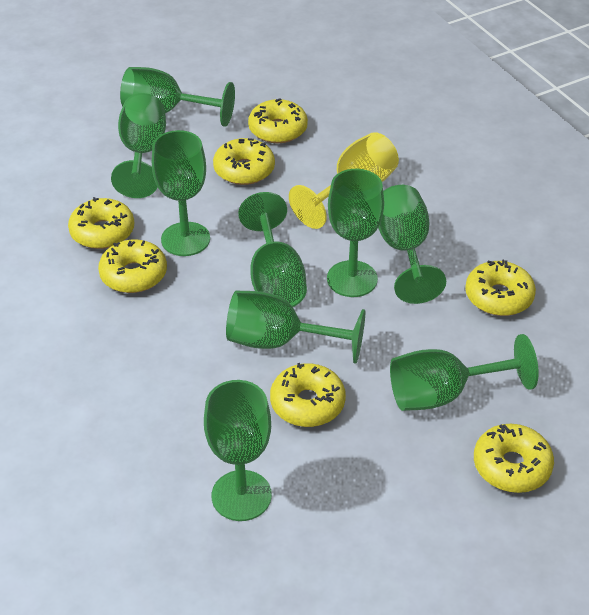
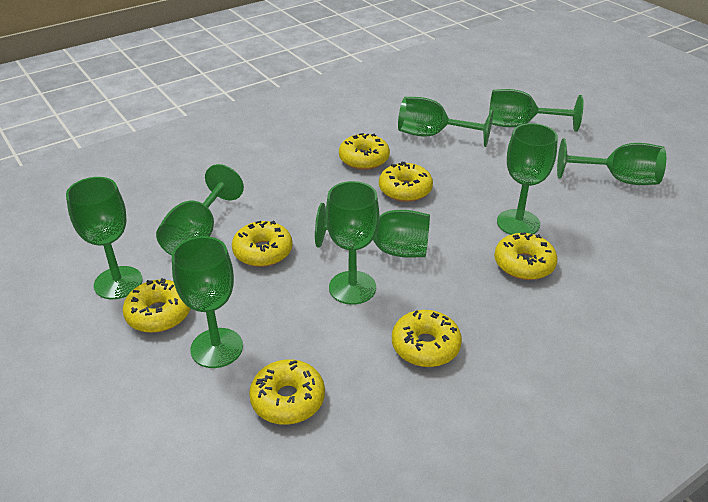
yellow goblet: 1 -> 0

